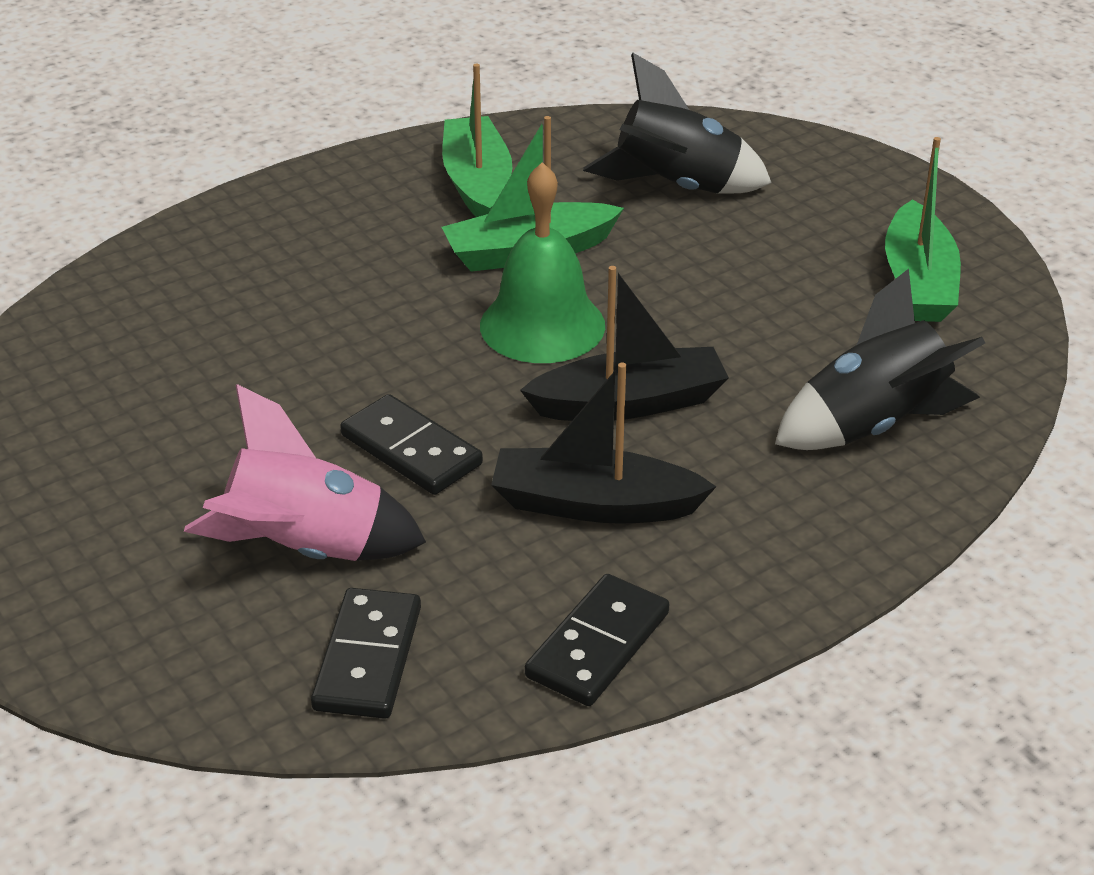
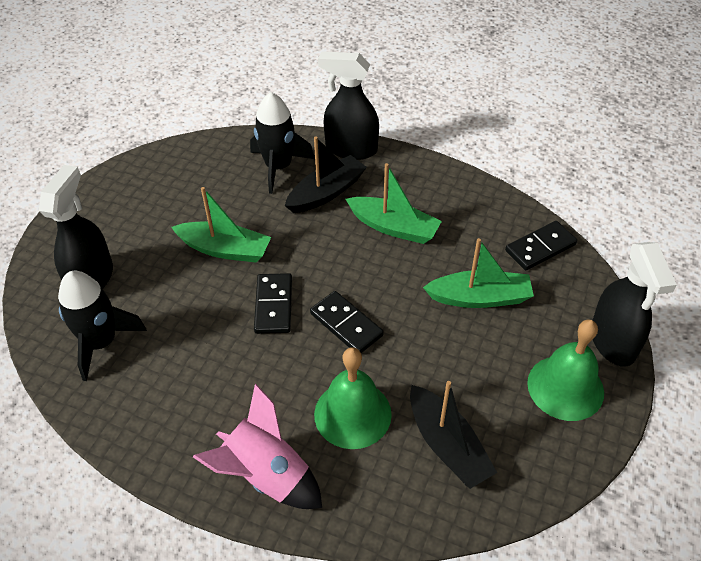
black spray bottle: 0 -> 3
green bell: 1 -> 2

